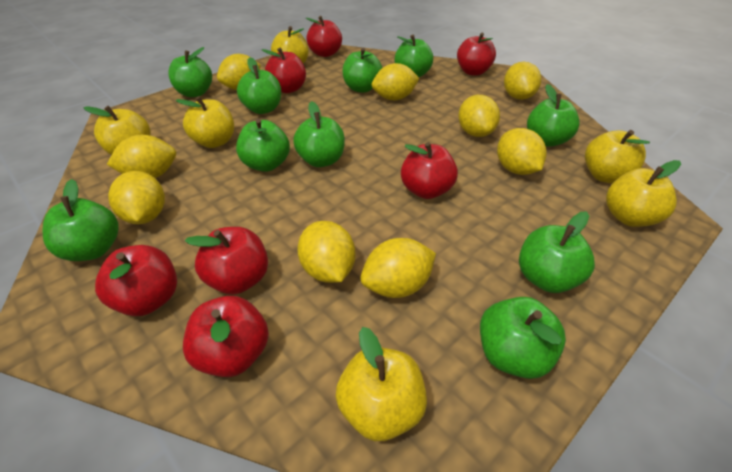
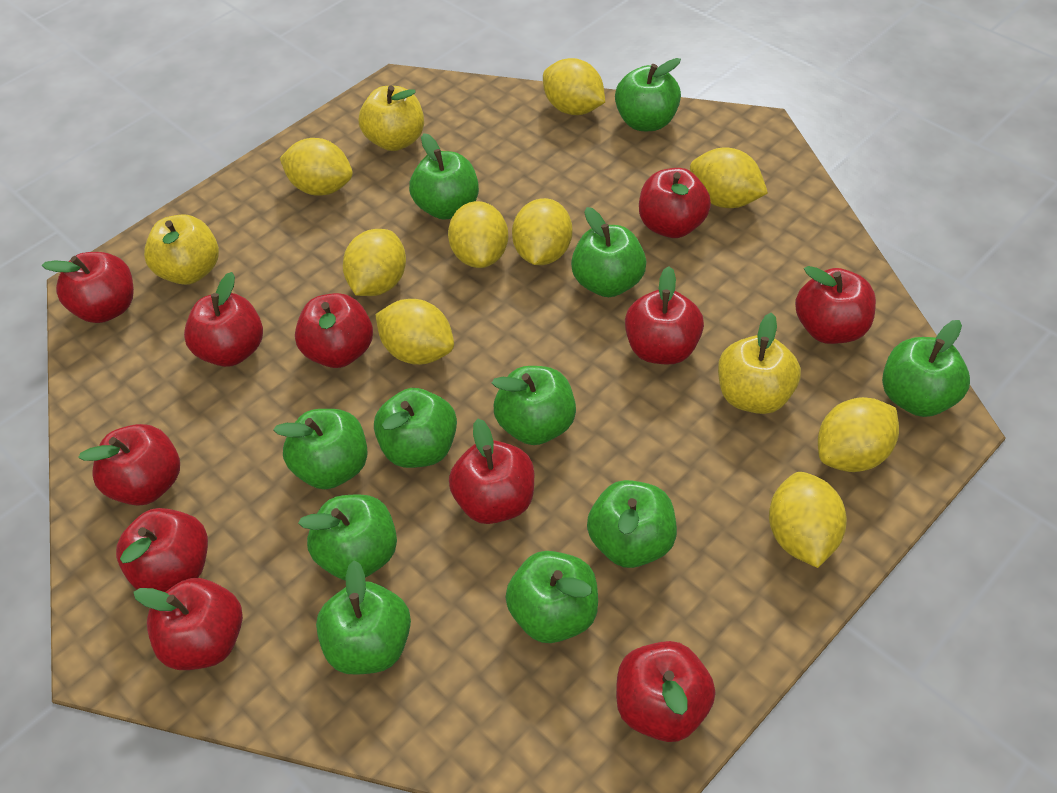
green apple: 10 -> 11
red apple: 7 -> 11
yellow apple: 6 -> 3

